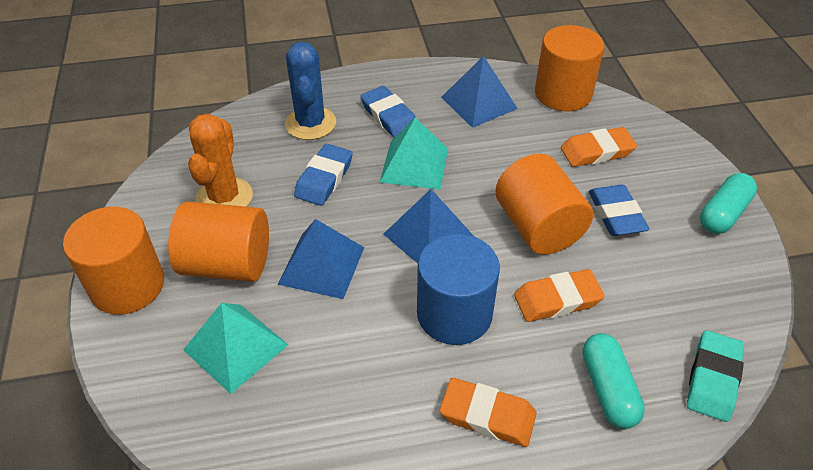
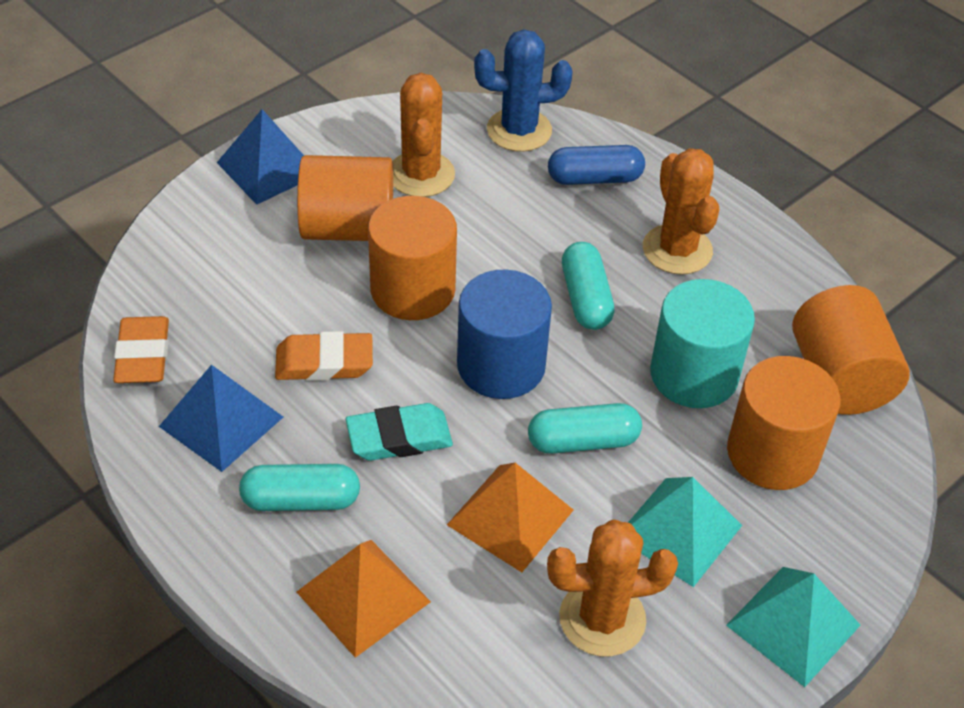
blue capsule: 0 -> 1
blue eraser: 3 -> 0
blue pyramid: 3 -> 2
orange cactus: 1 -> 3
orange eraser: 3 -> 2
orange pyramid: 0 -> 2
turquoise capsule: 2 -> 3
turquoise cylinder: 0 -> 1

